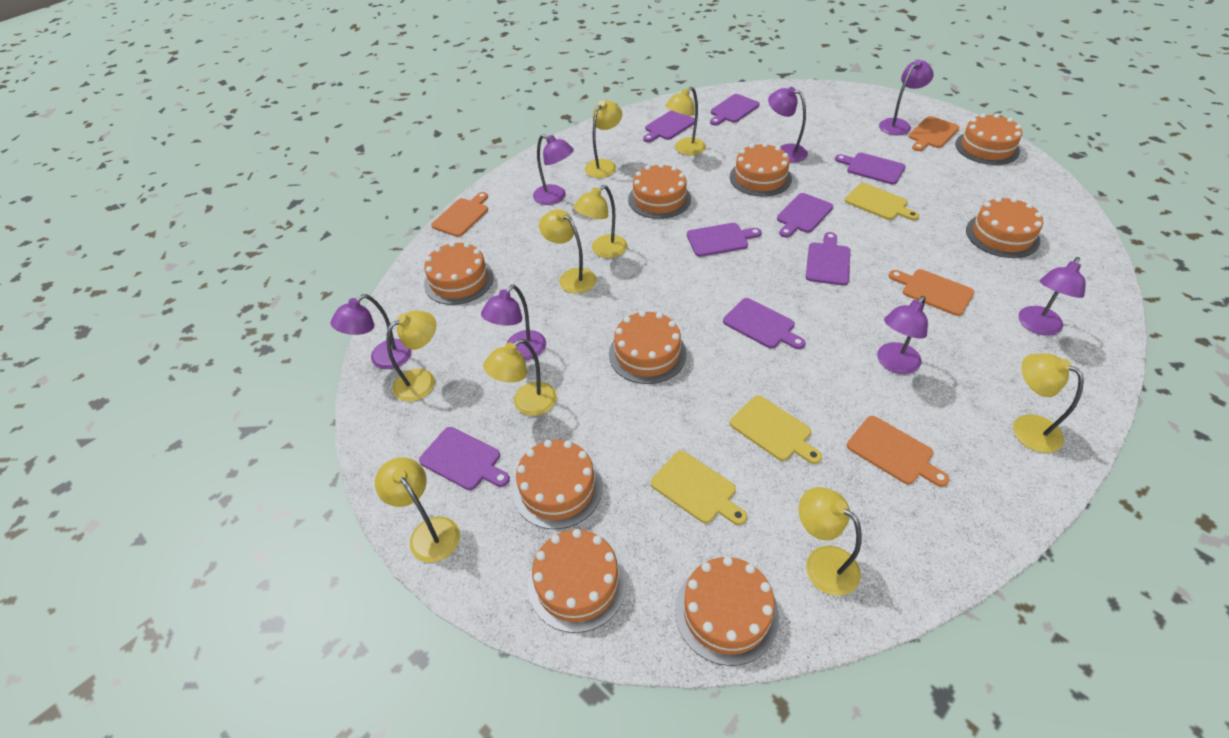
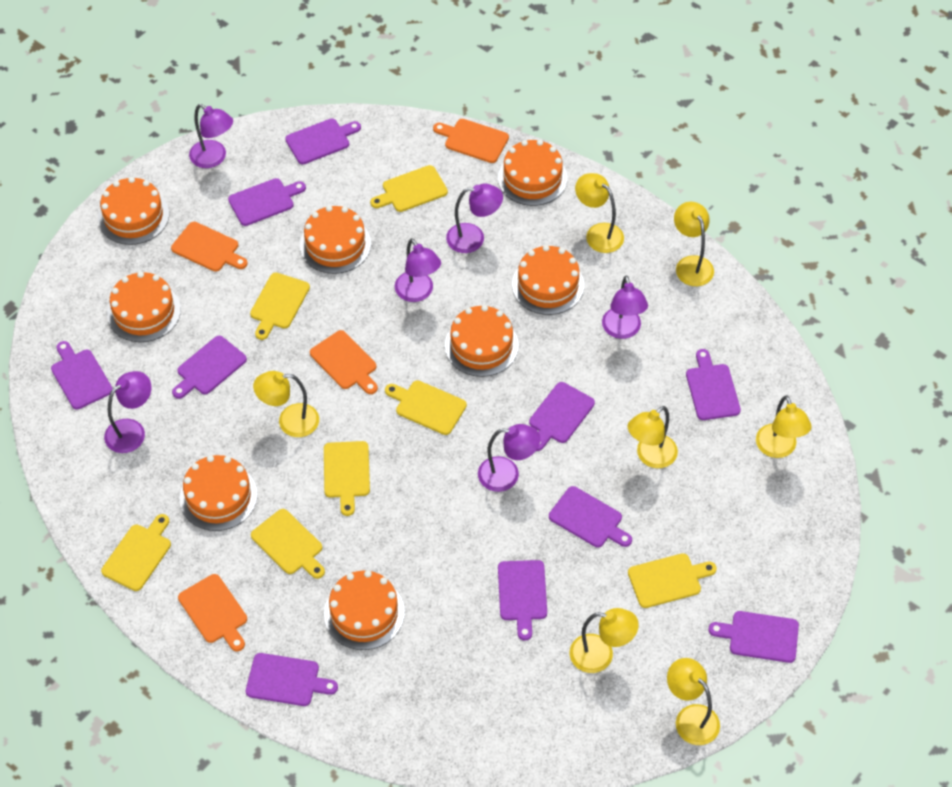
orange cake: 9 -> 8
purple cutting board: 8 -> 10
purple lamp: 7 -> 6
yellow cutting board: 3 -> 7
yellow lamp: 9 -> 7

